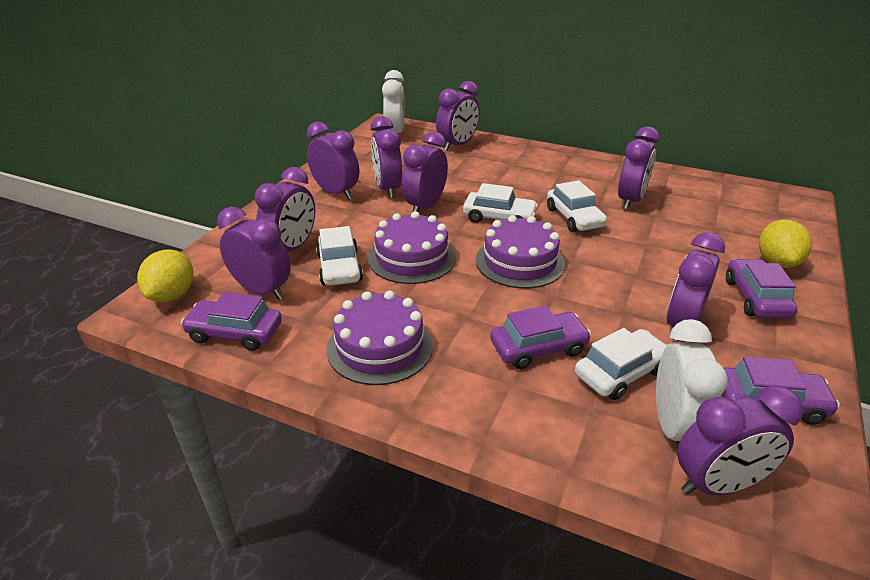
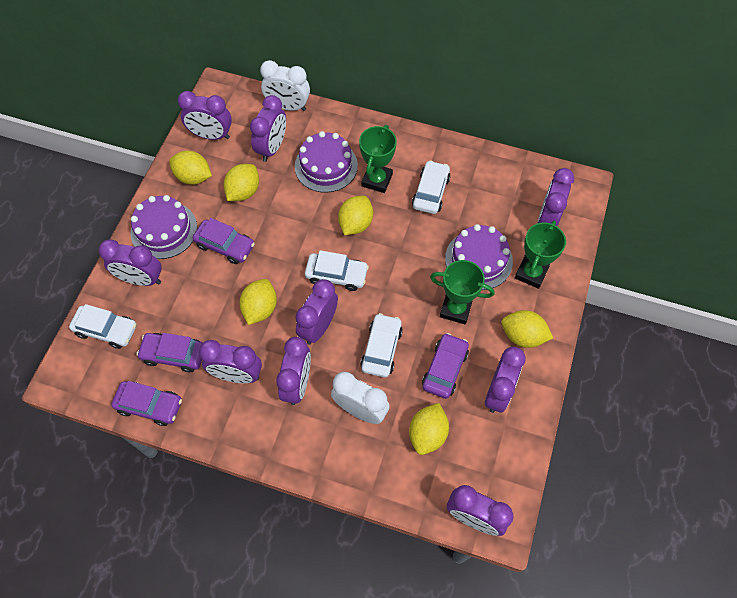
green trophy: 0 -> 3
yellow lemon: 2 -> 6

